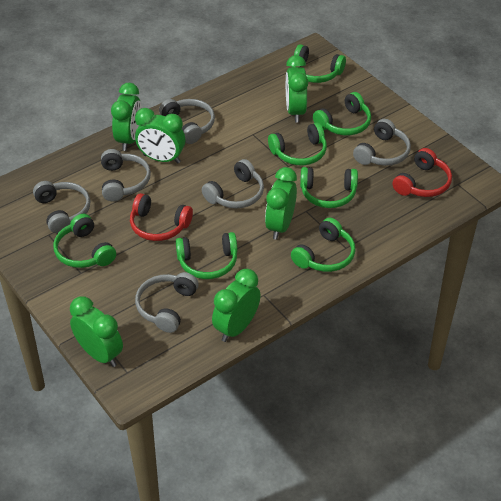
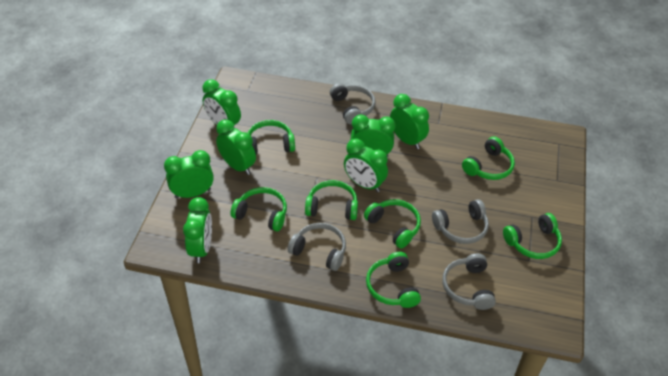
green clock: 6 -> 7
grey headphones: 6 -> 4
red headphones: 2 -> 0

